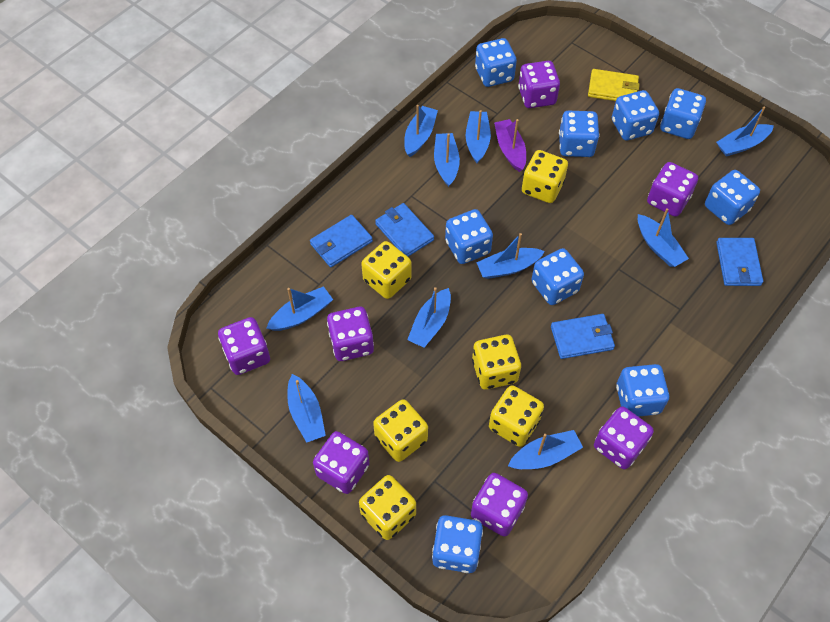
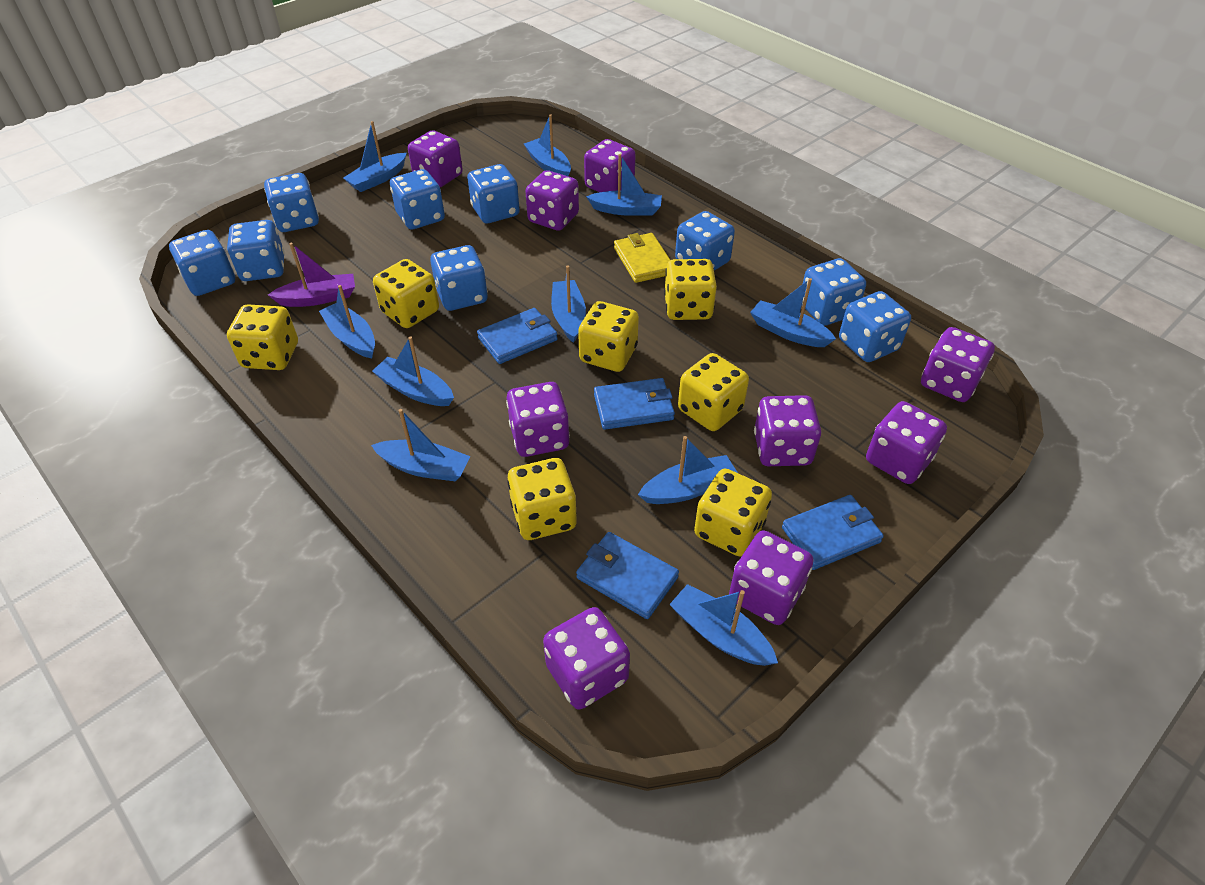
purple dice: 7 -> 9
yellow dice: 6 -> 7

